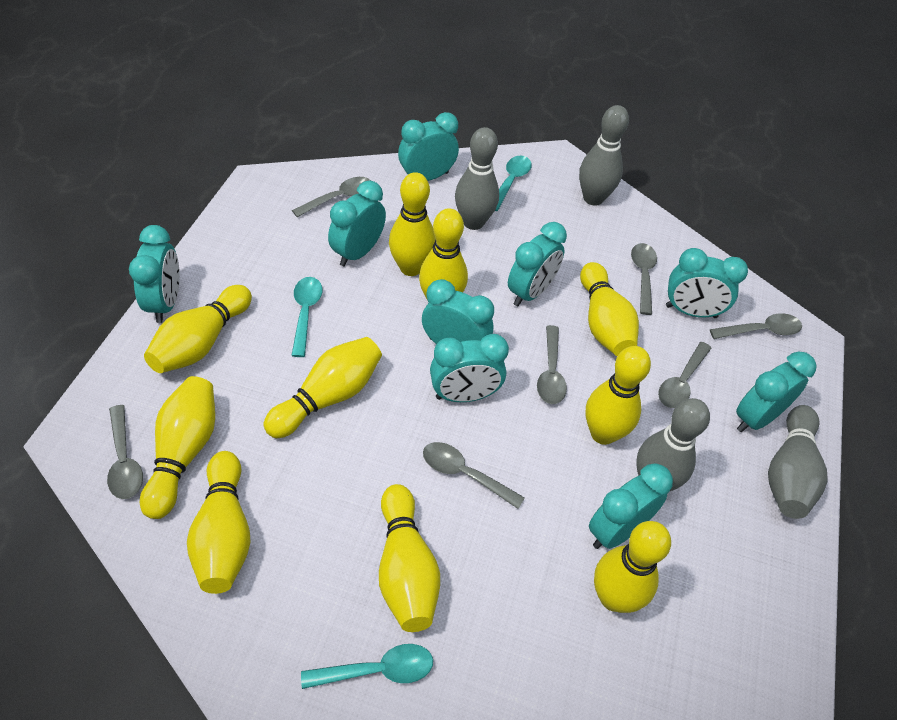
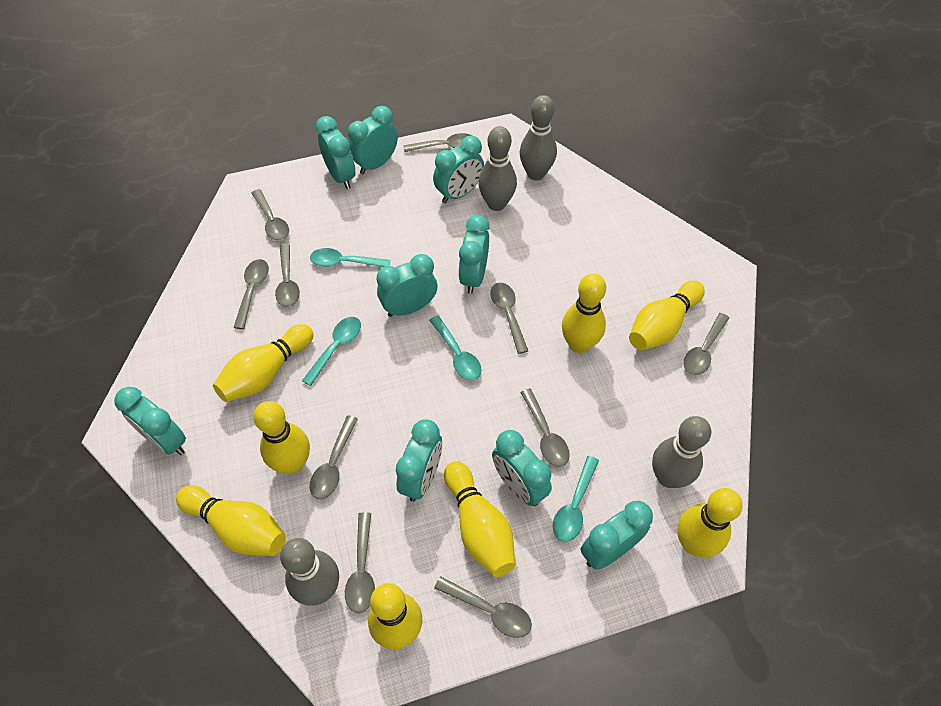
grey spoon: 7 -> 10
turquoise spoon: 3 -> 4
yellow bowling pin: 10 -> 8

